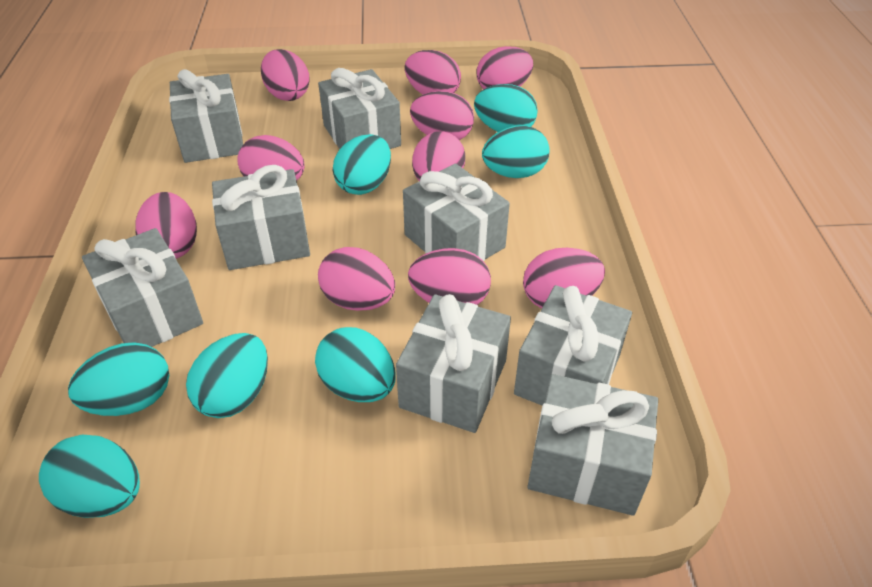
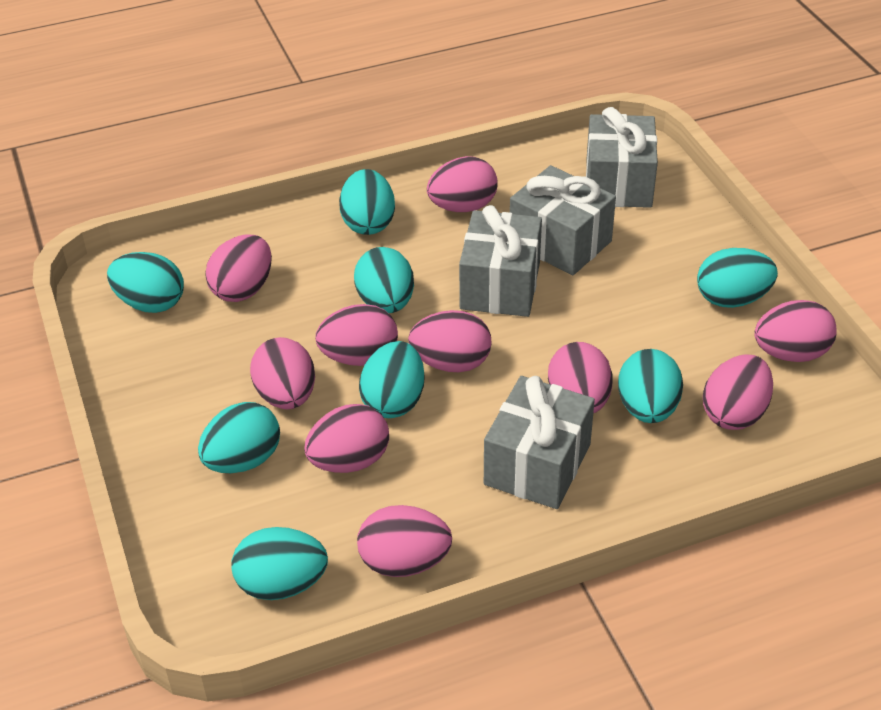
grey gift: 8 -> 4
turquoise egg: 7 -> 8

